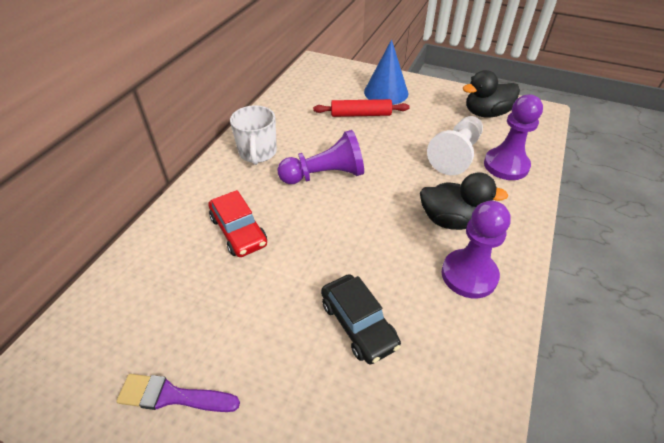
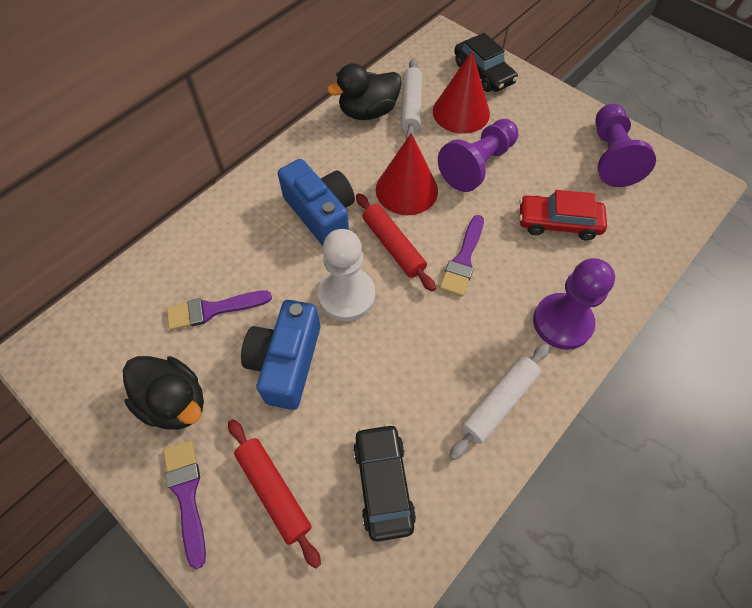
black car: 1 -> 2
blue camera: 0 -> 2
blue cone: 1 -> 0
purple brush: 1 -> 3
red cone: 0 -> 2
red rolling pin: 1 -> 2
white mug: 1 -> 0
white rolling pin: 0 -> 2

